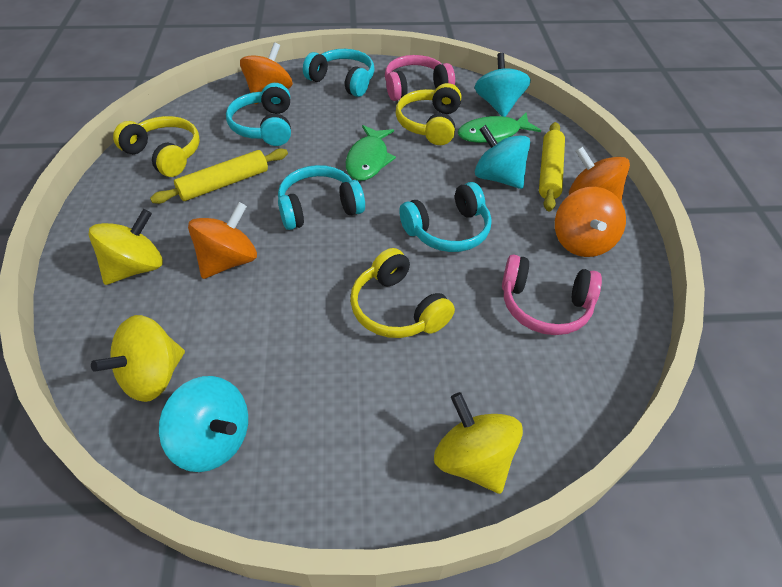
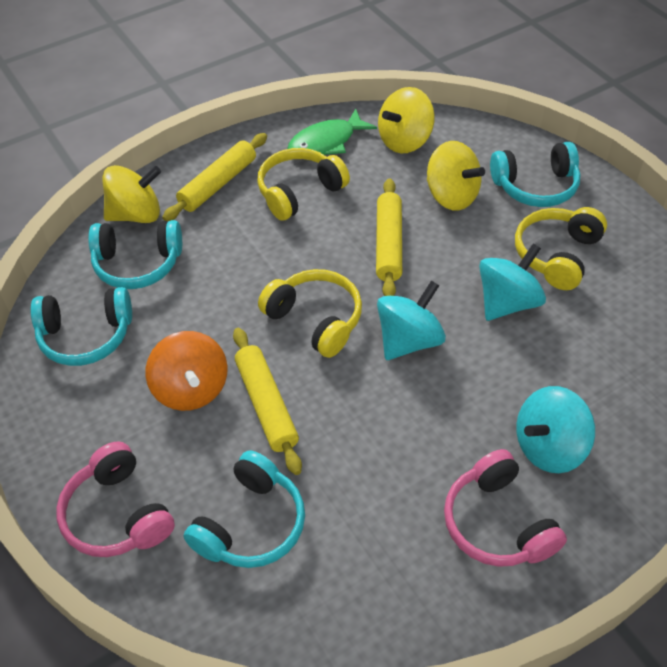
green fish: 2 -> 1
orange spinning top: 4 -> 1
yellow rolling pin: 2 -> 3

